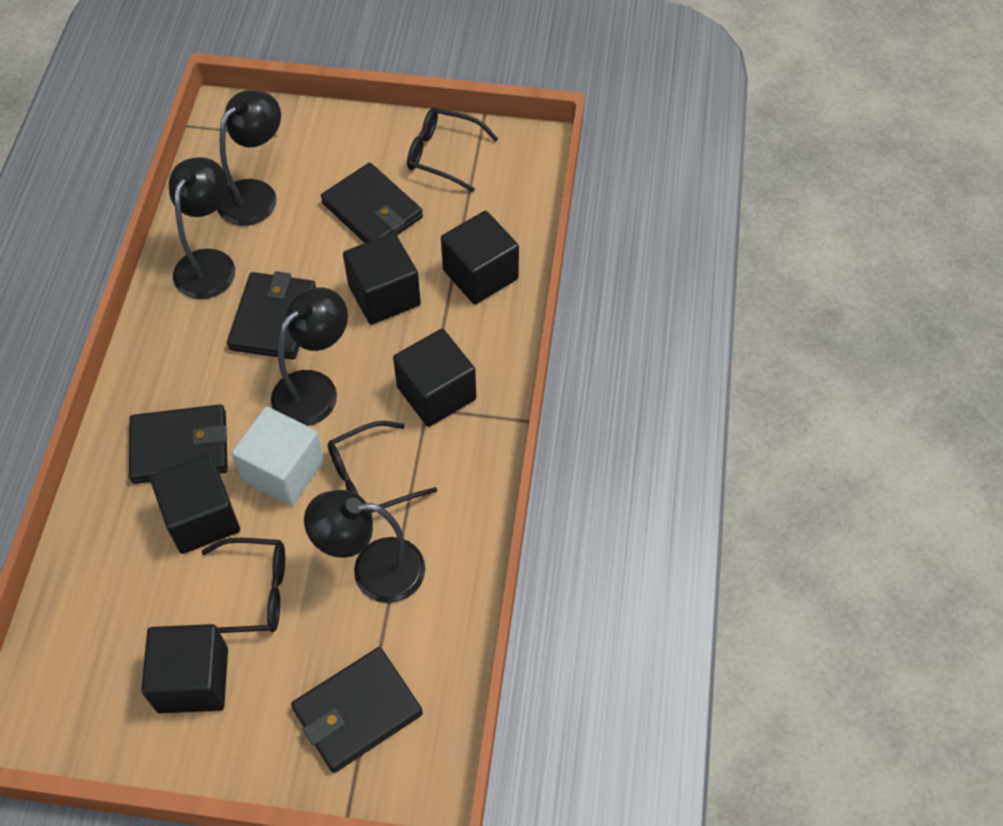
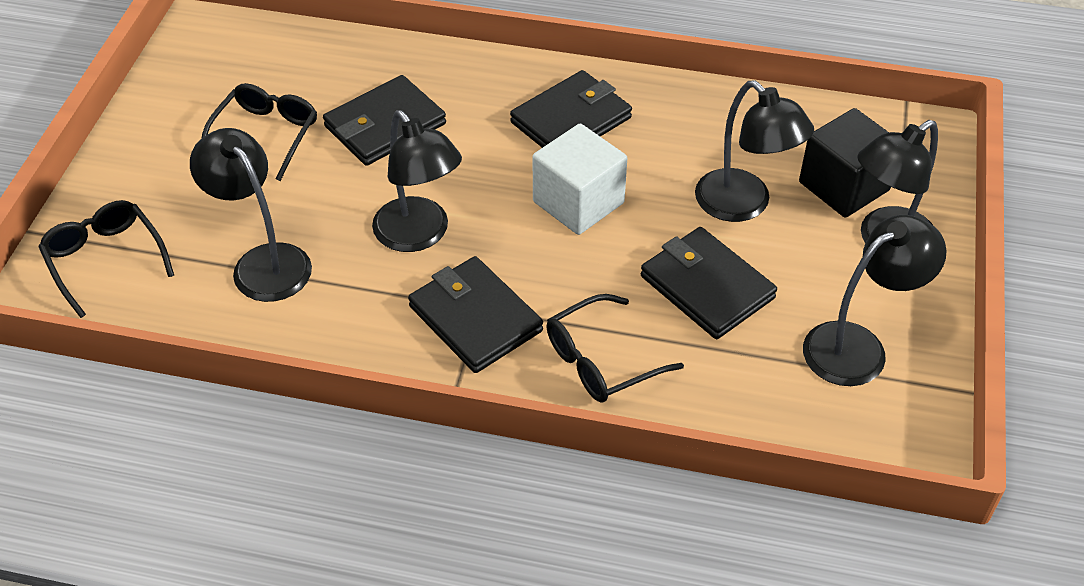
black cube: 5 -> 1
black lamp: 4 -> 5

